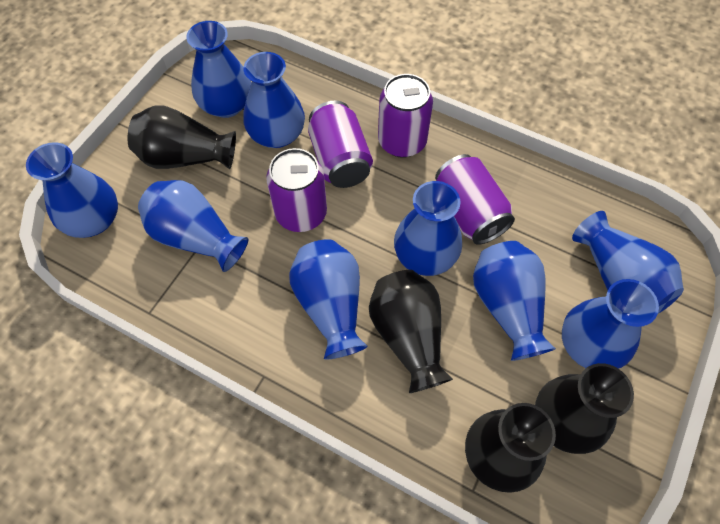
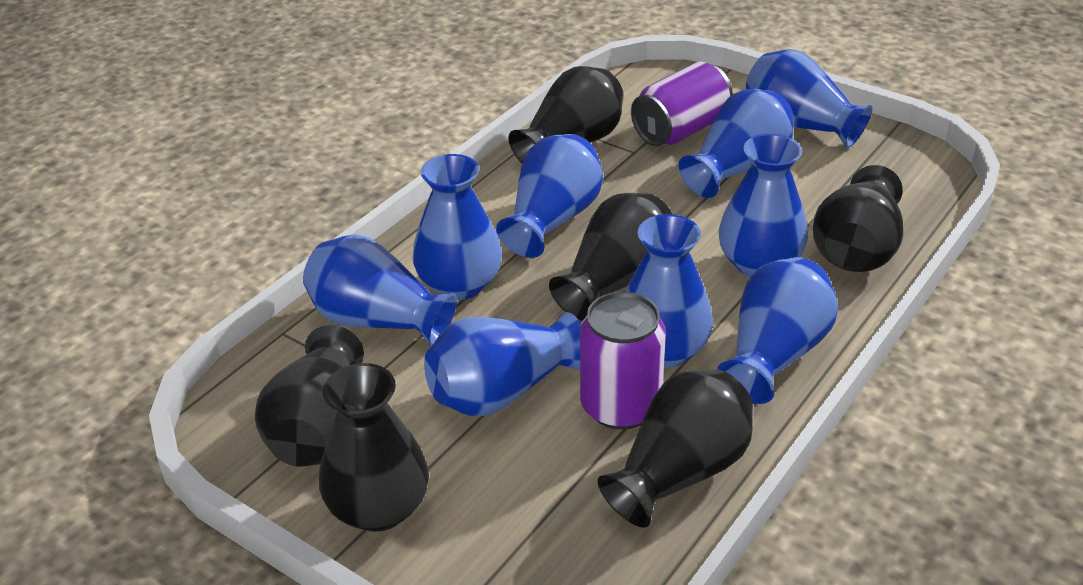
black vase: 4 -> 6
purple can: 4 -> 2

